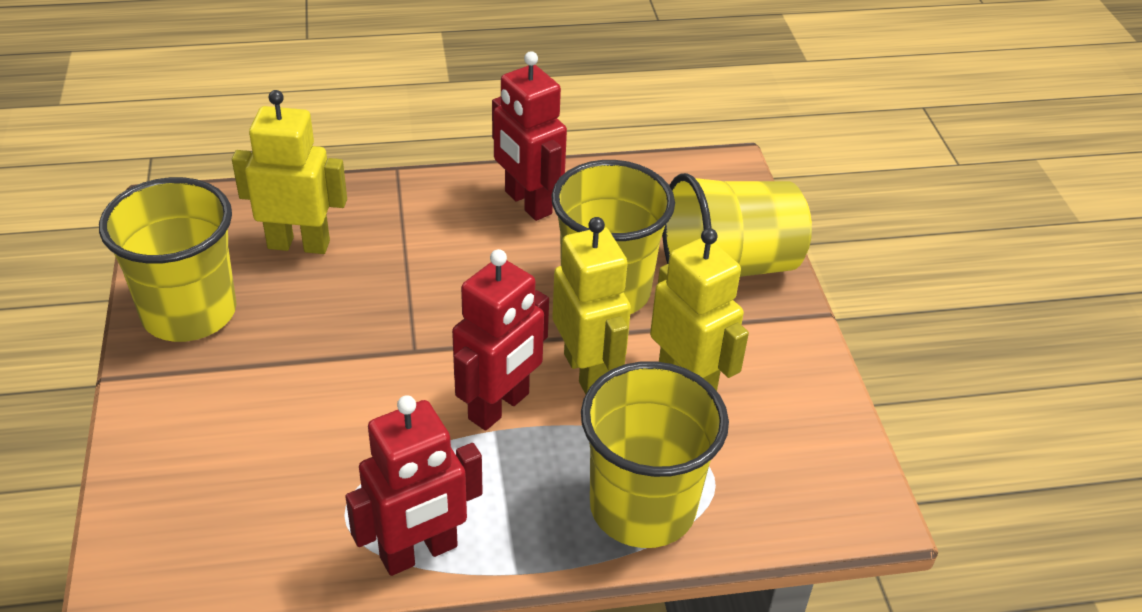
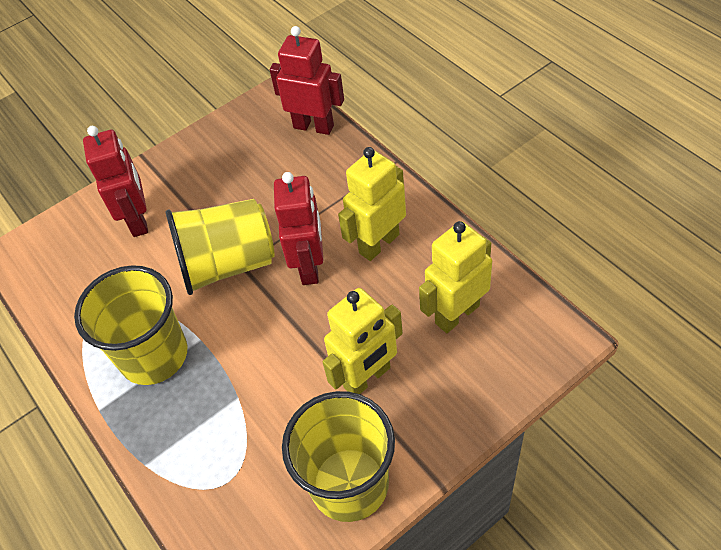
yellow cup: 4 -> 3

